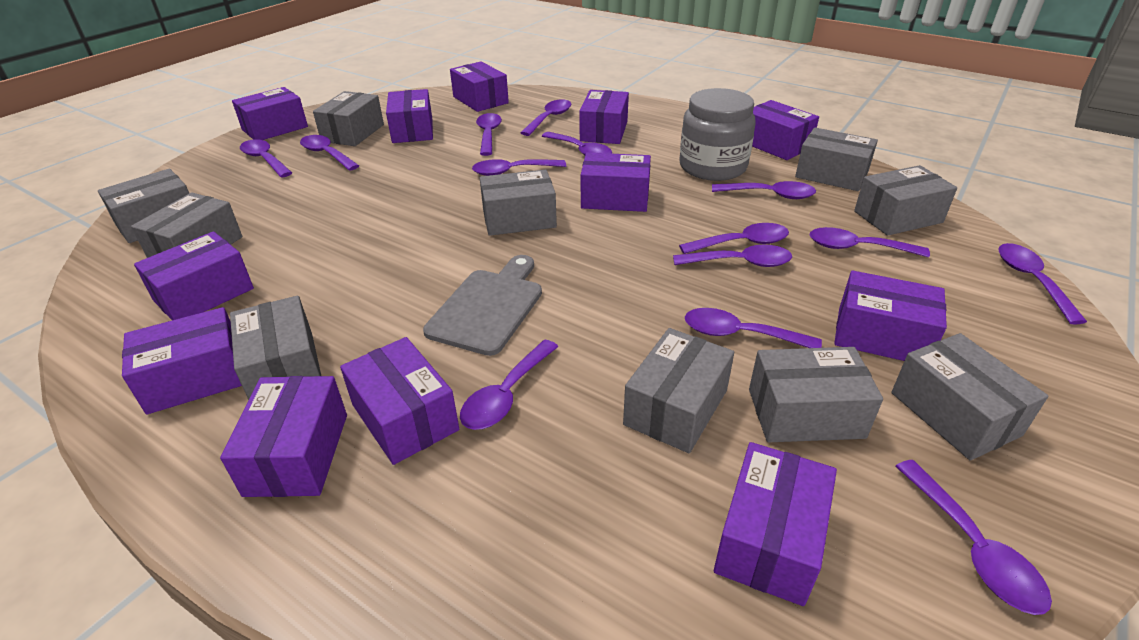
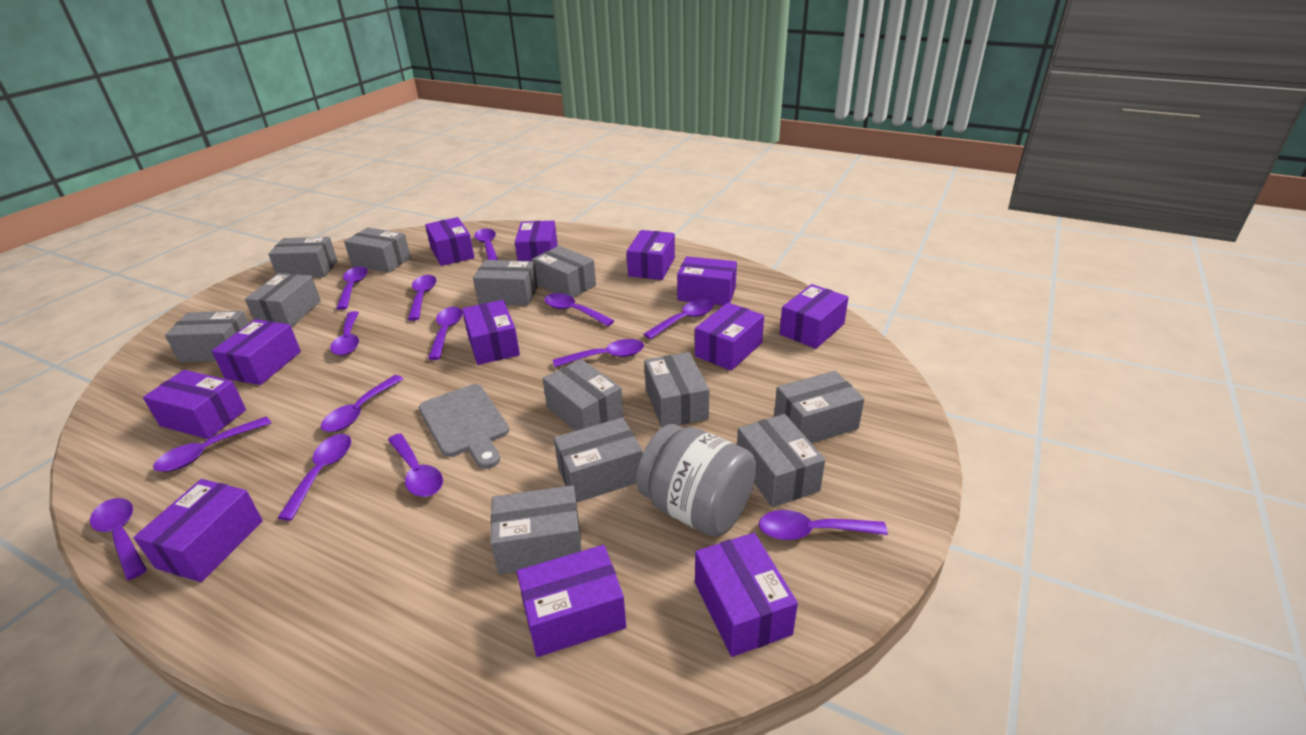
grey box: 10 -> 12

